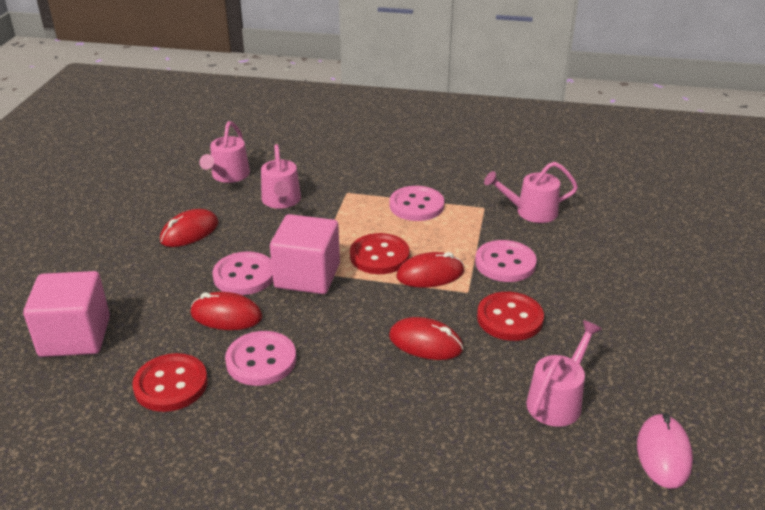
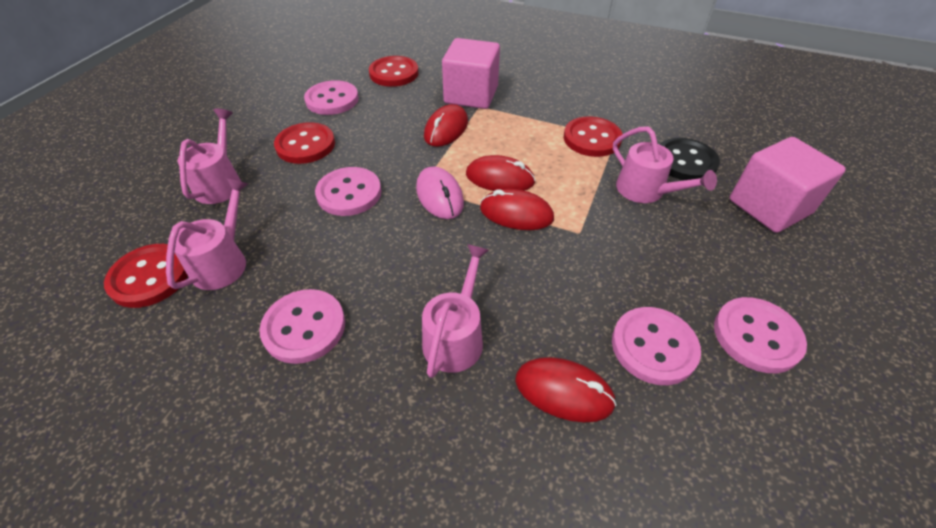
black button: 0 -> 1
pink button: 4 -> 5
red button: 3 -> 4

